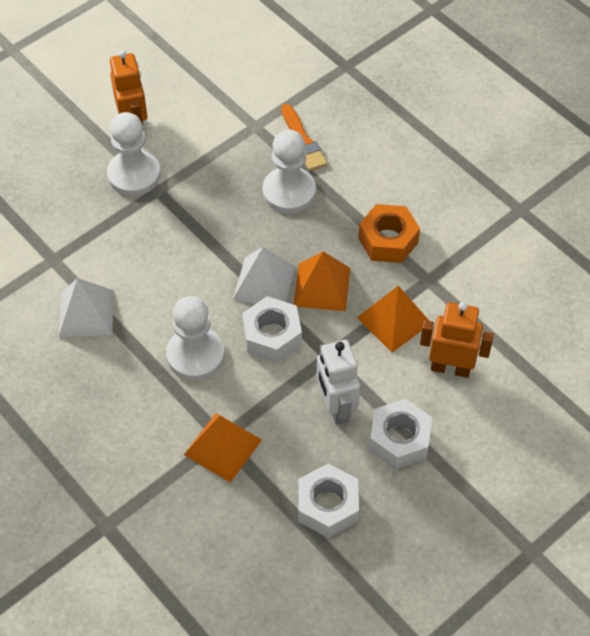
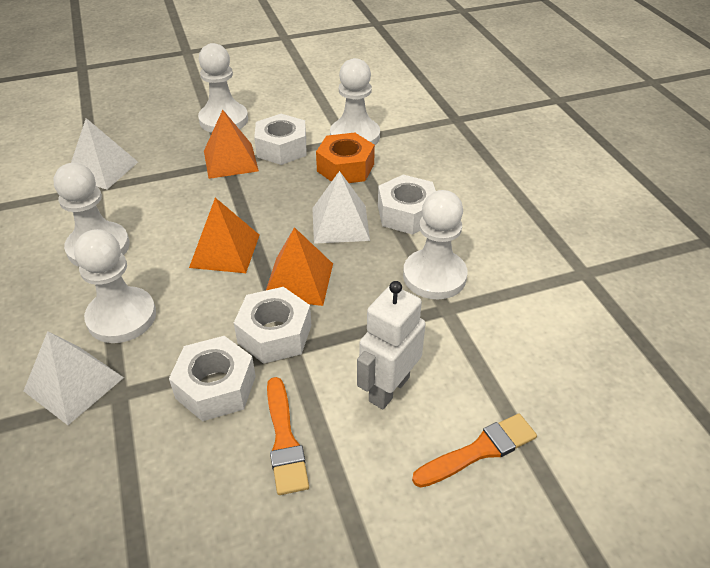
orange brush: 1 -> 2
orange robot: 2 -> 0
white nut: 3 -> 4
white pawn: 3 -> 5
white pyramid: 2 -> 3

